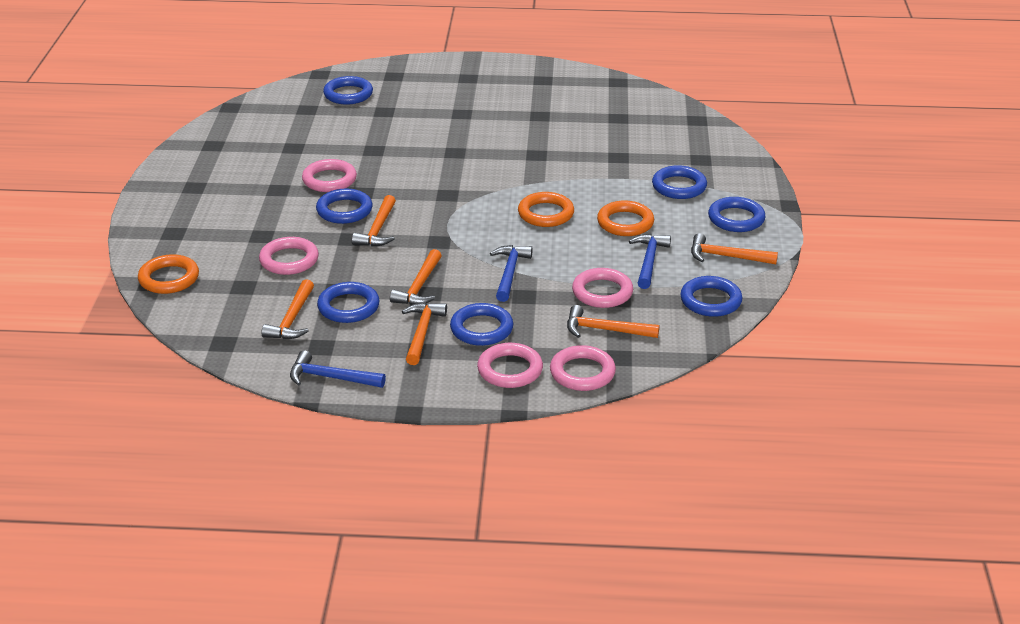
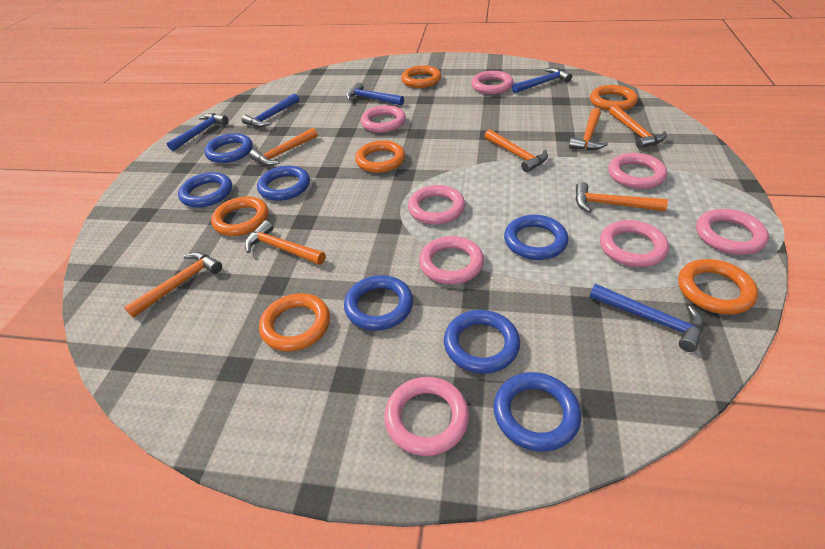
blue hammer: 3 -> 5
orange hammer: 6 -> 7
orange ring: 3 -> 6
pink ring: 5 -> 8

